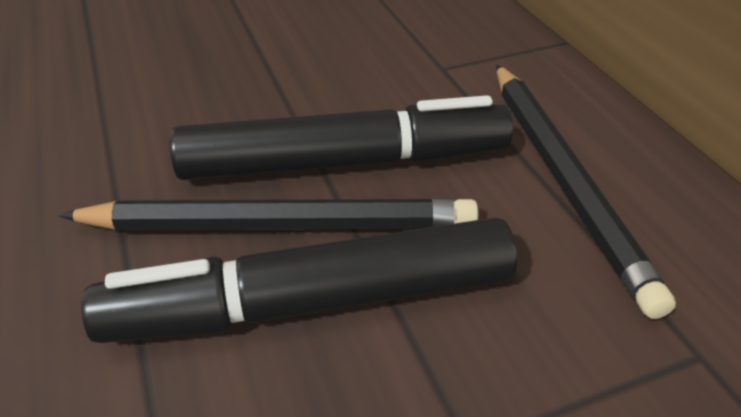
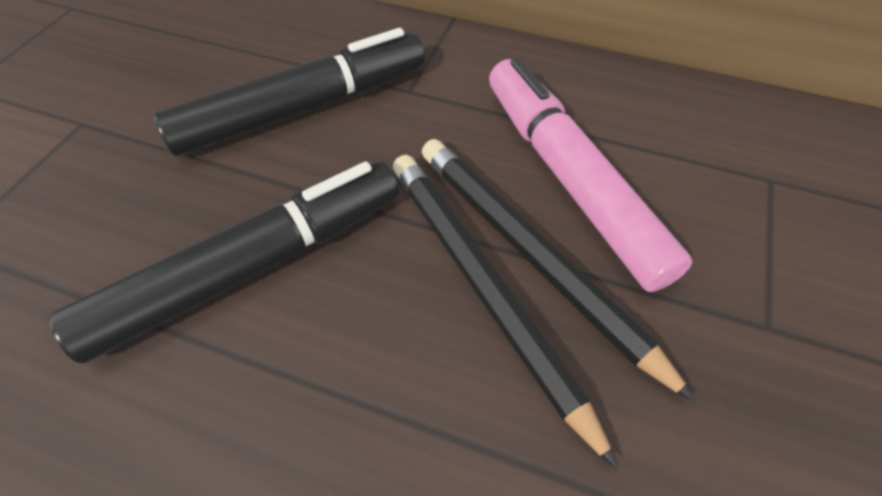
pink marker: 0 -> 1

